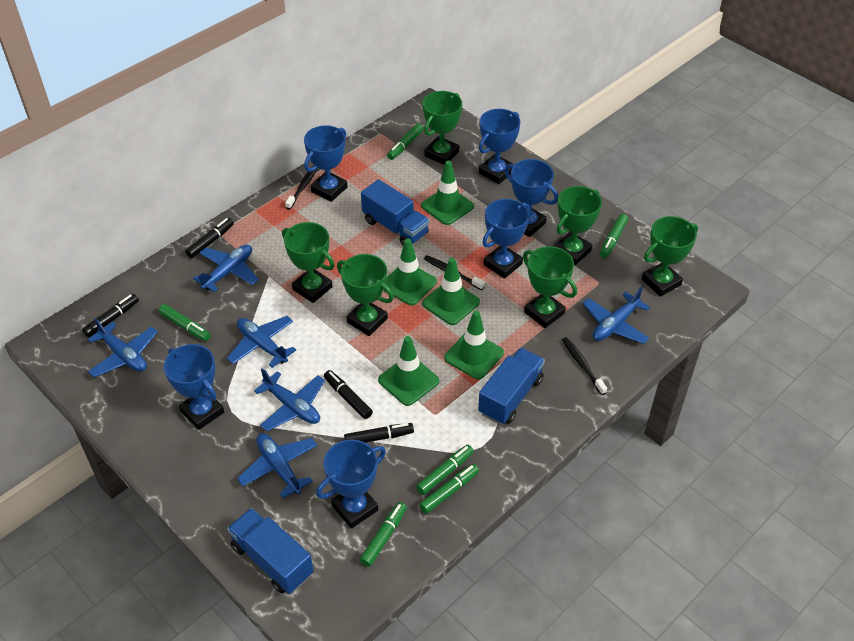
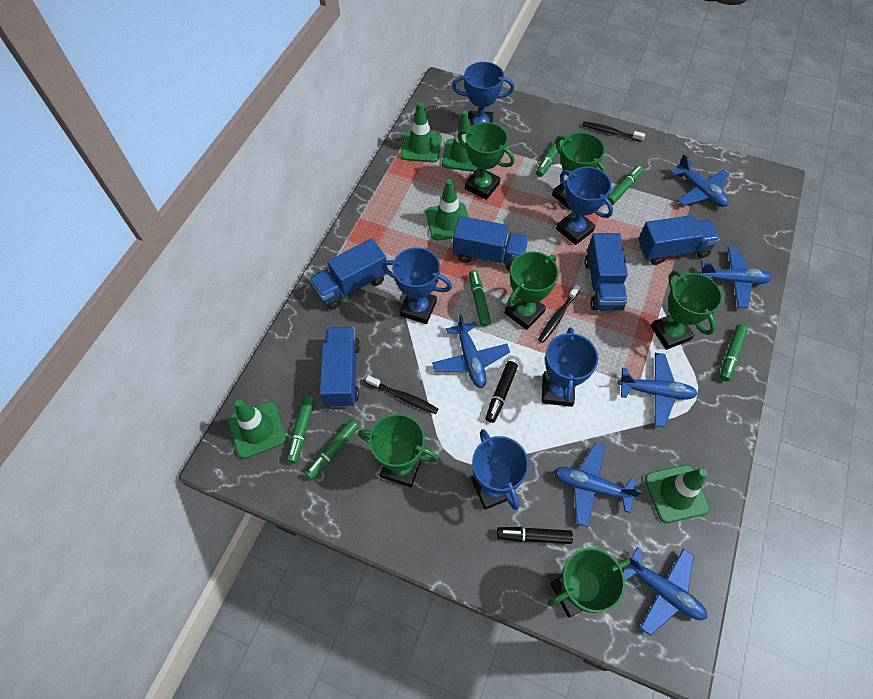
black marker: 4 -> 2
blue trophy: 6 -> 5
blue truck: 3 -> 5

